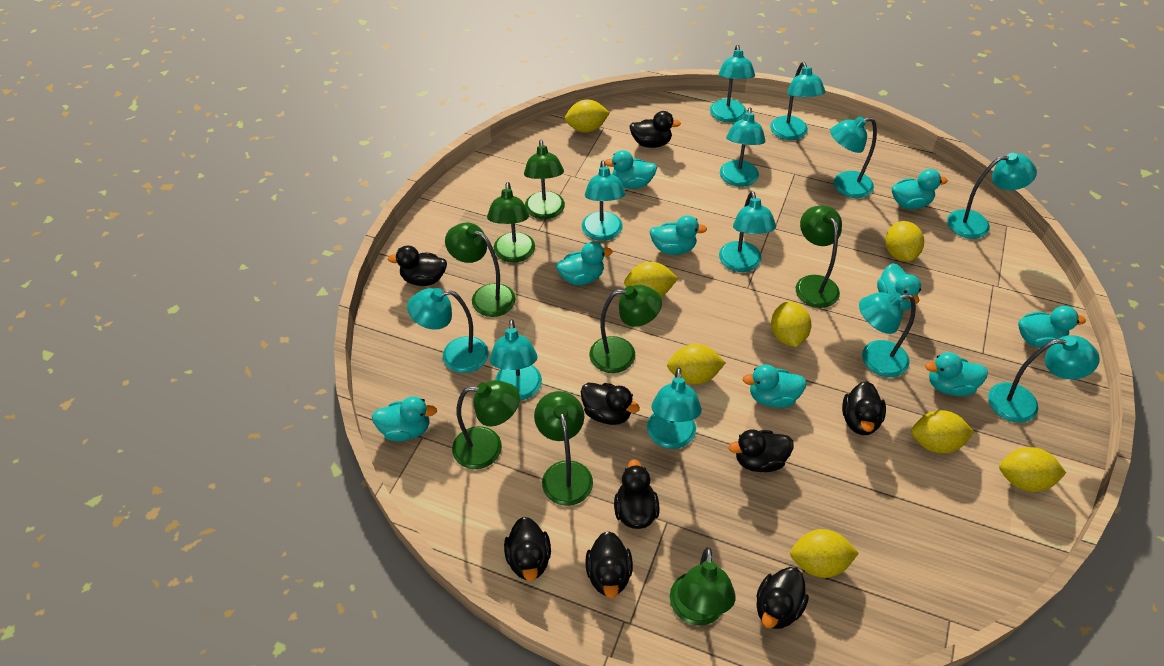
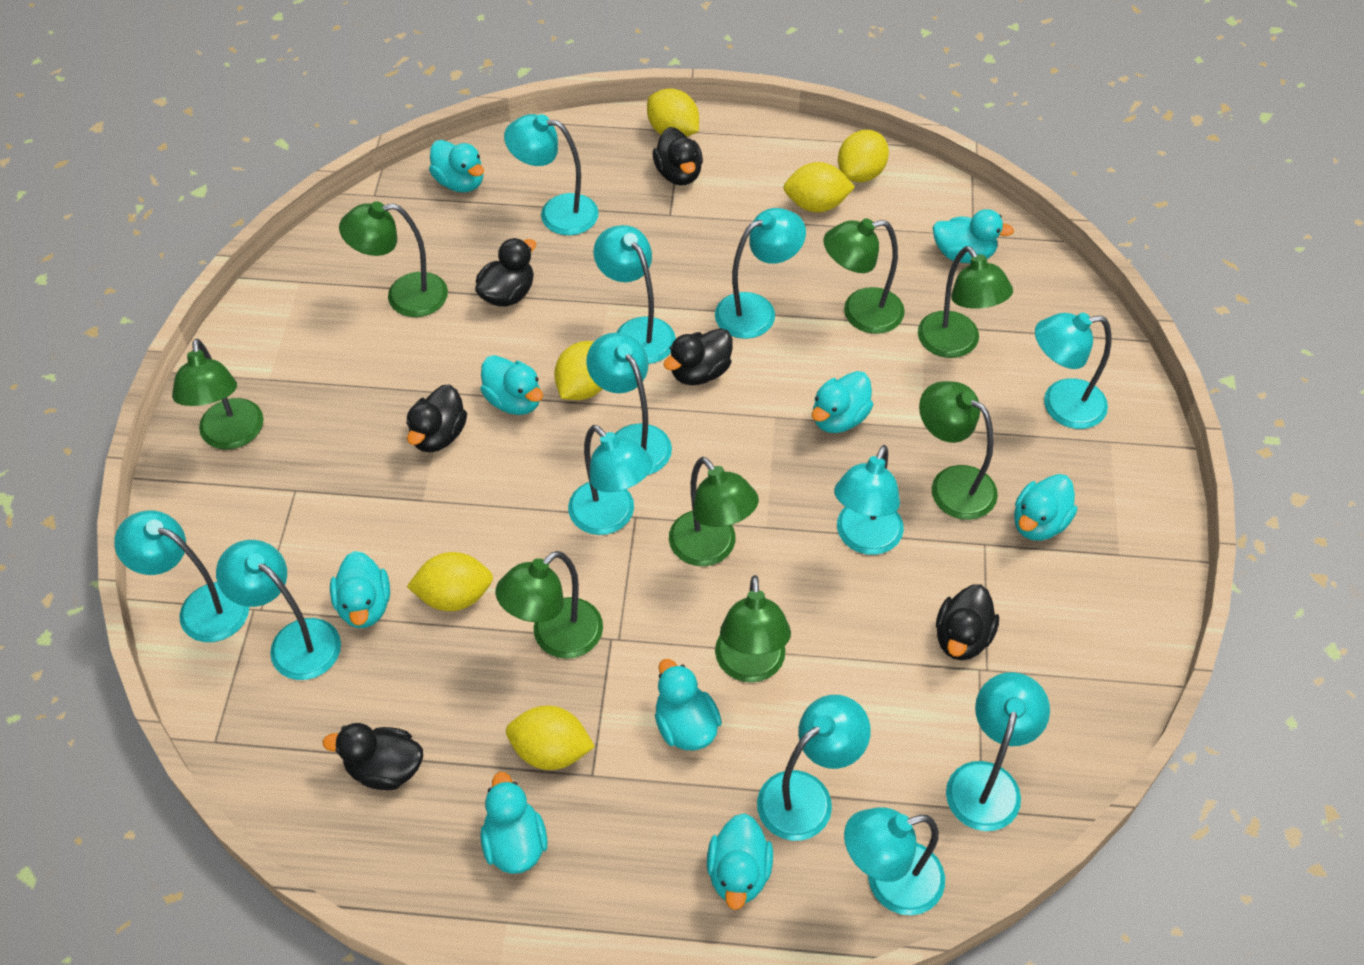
black duck: 9 -> 6
yellow lemon: 8 -> 6

